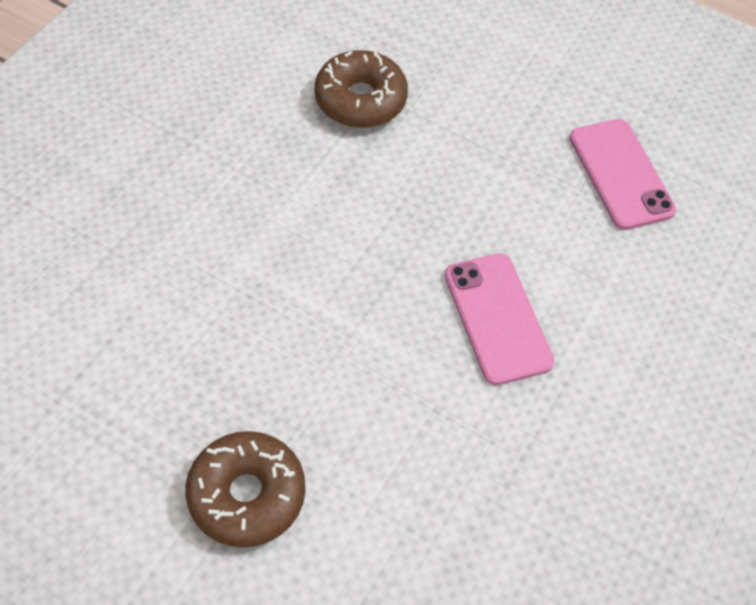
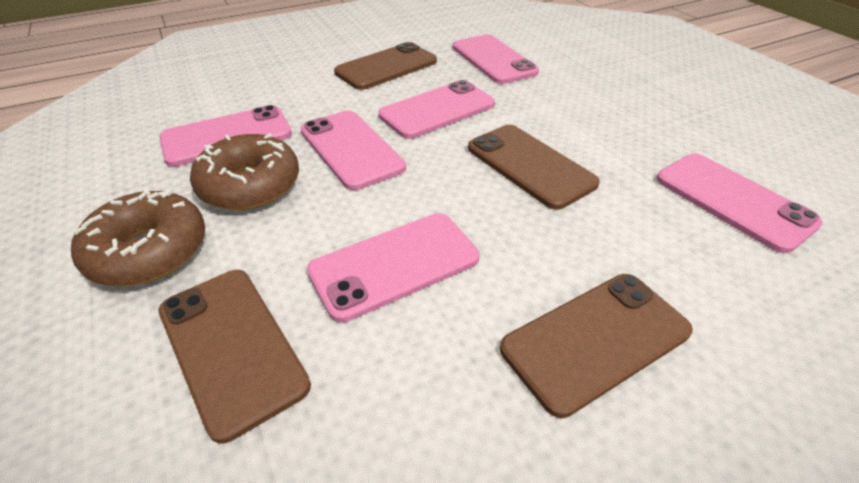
brown phone: 0 -> 4
pink phone: 2 -> 6

